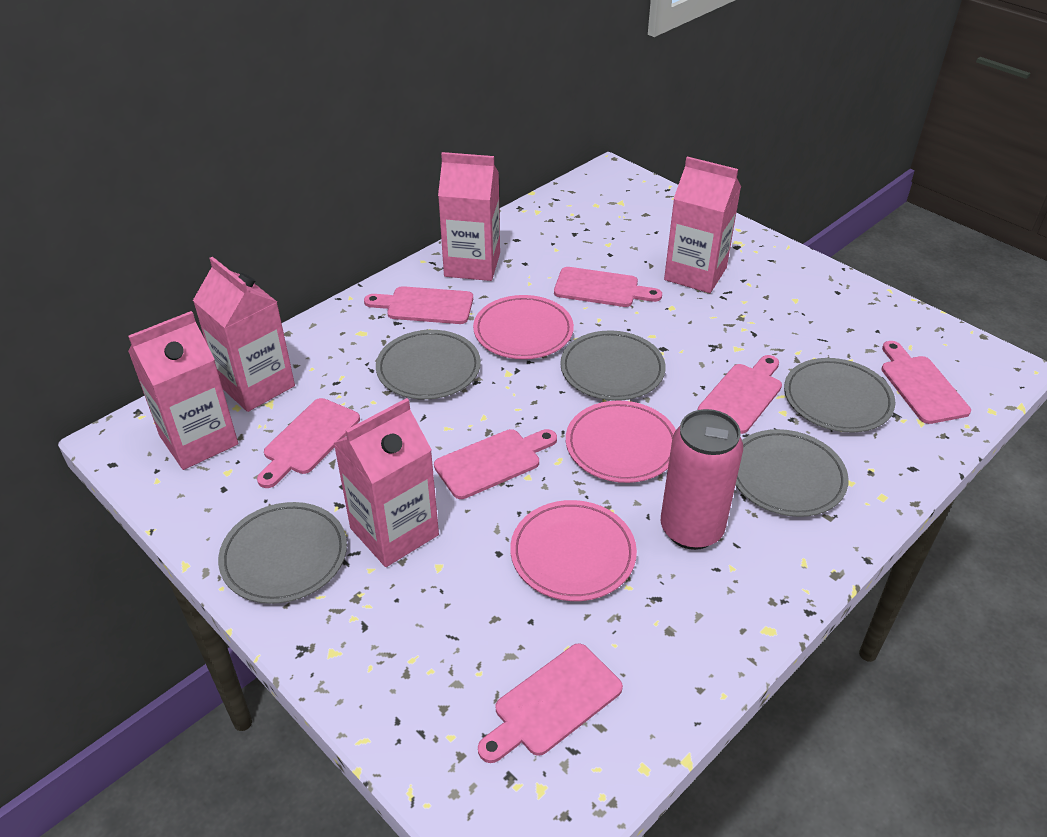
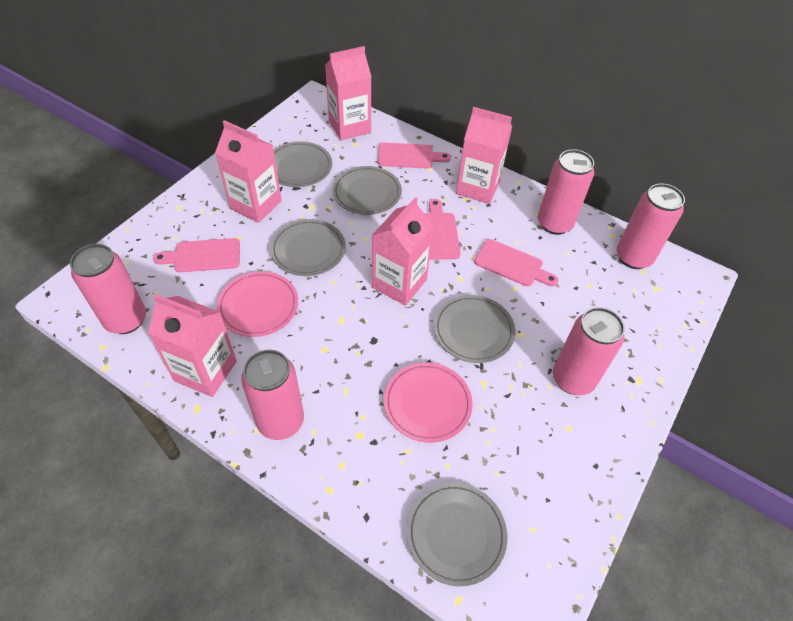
pink can: 1 -> 5
pink cutting board: 7 -> 4
pink plate: 3 -> 2

